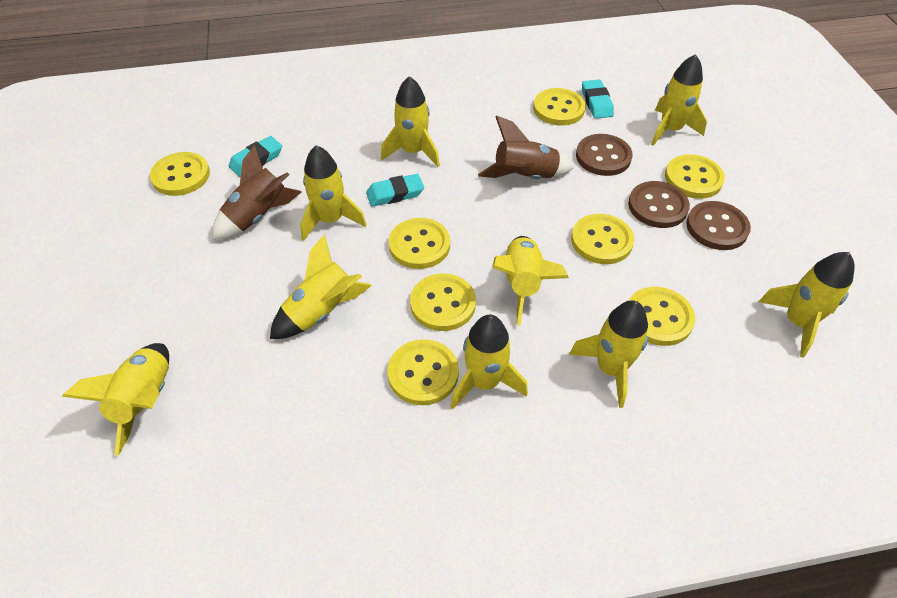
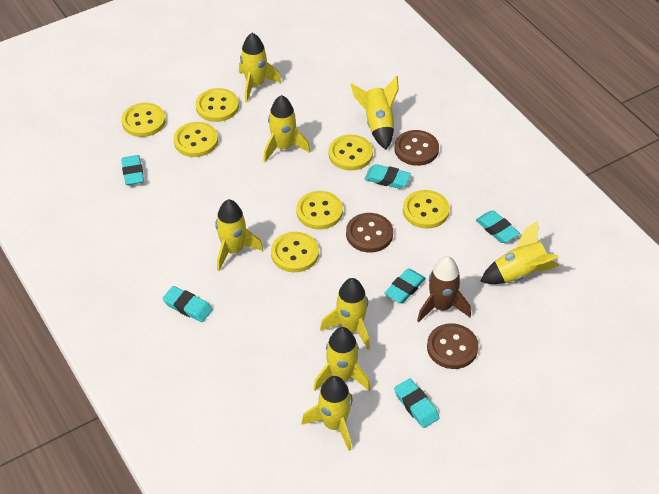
brown rocket: 2 -> 1
turquoise eraser: 3 -> 6
yellow button: 8 -> 7
yellow rocket: 9 -> 8

